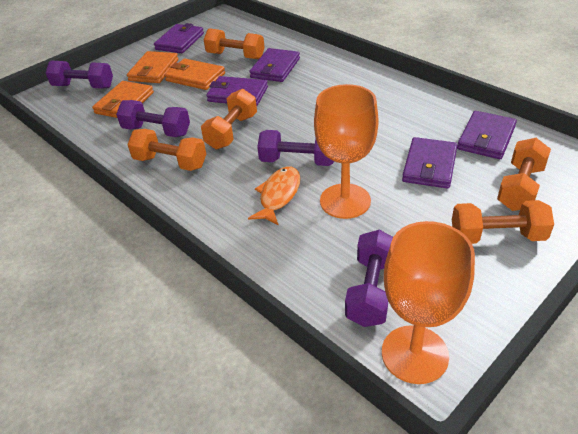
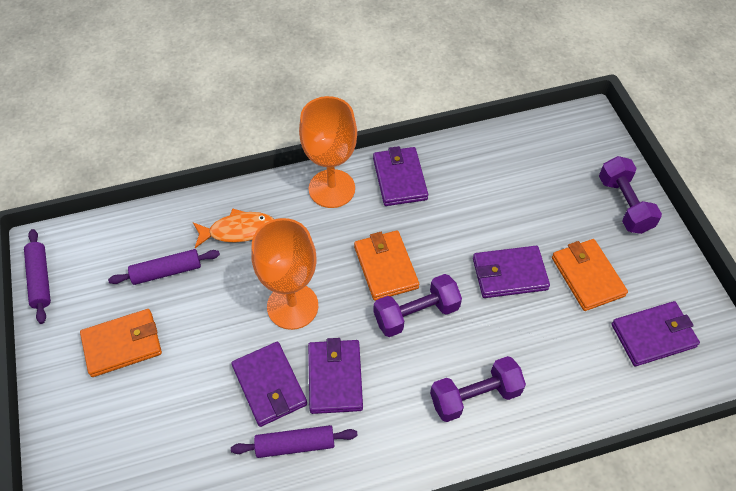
orange dumbbell: 5 -> 0
purple dumbbell: 4 -> 3
purple rolling pin: 0 -> 3

